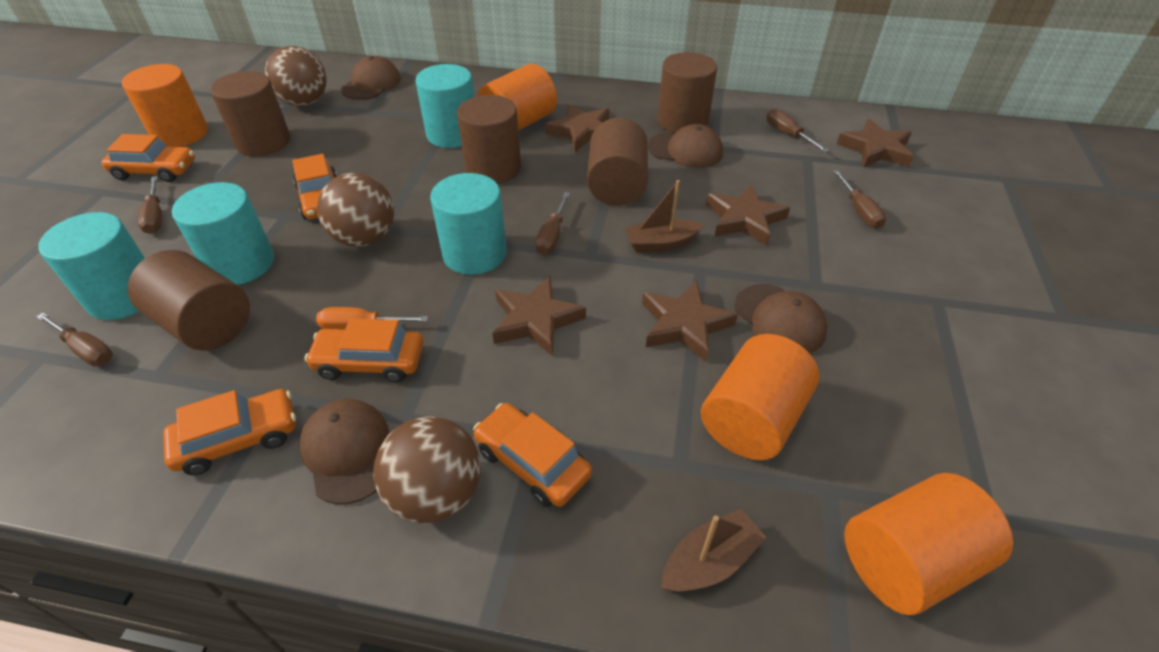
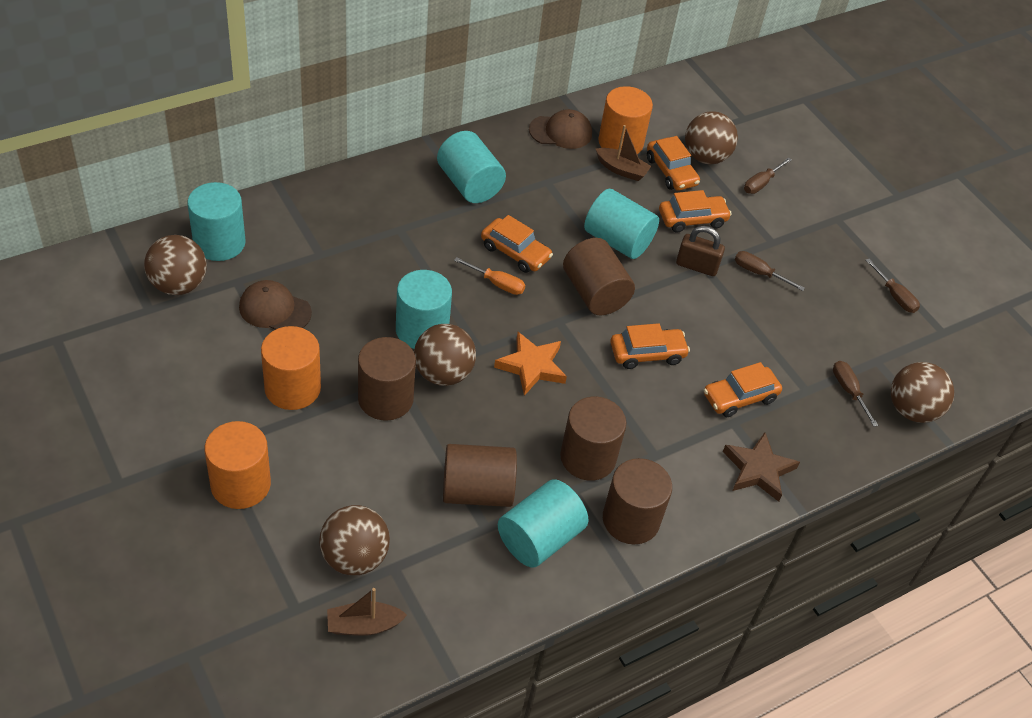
brown ball: 3 -> 5
brown cap: 4 -> 2
brown padlock: 0 -> 1
brown screwdriver: 5 -> 4
brown star: 5 -> 1
orange cylinder: 4 -> 3
orange star: 0 -> 1
turquoise cylinder: 4 -> 5

